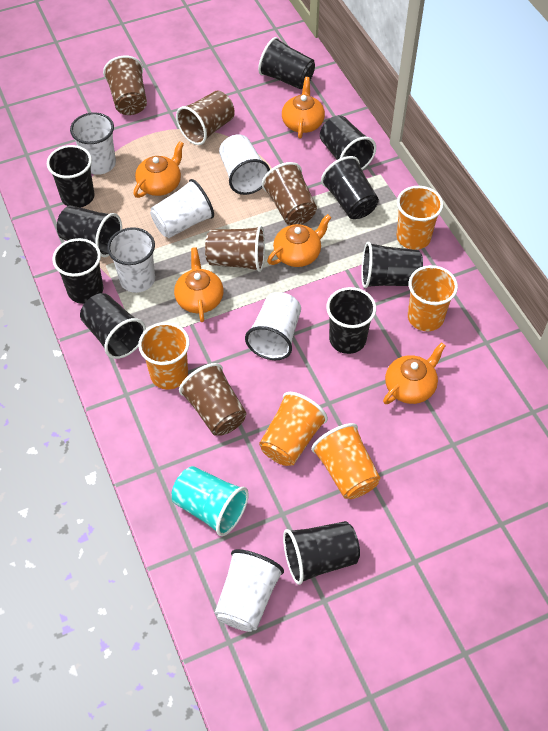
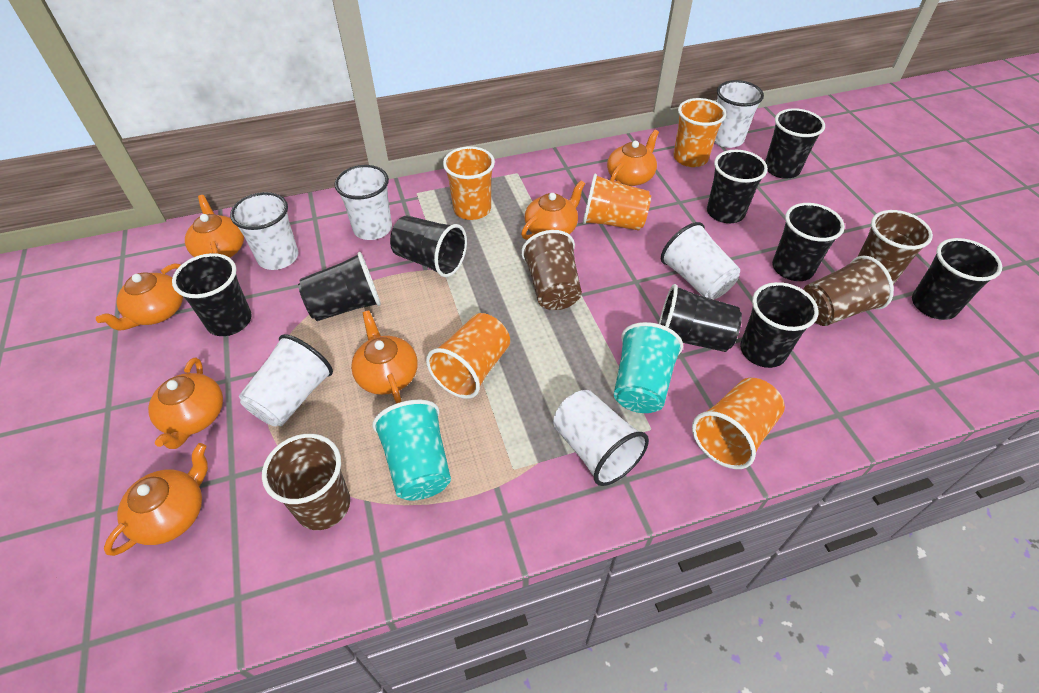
black cup: 10 -> 9
brown cup: 5 -> 4
orange teapot: 5 -> 7
turquoise cup: 1 -> 2

